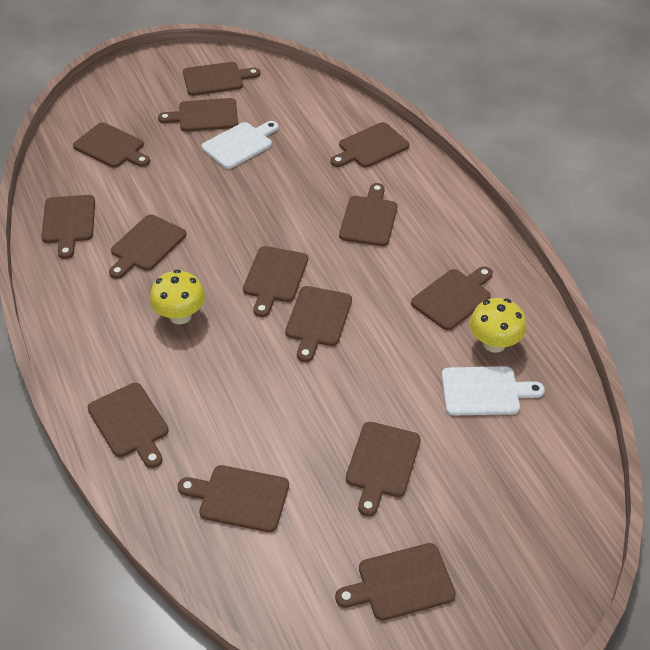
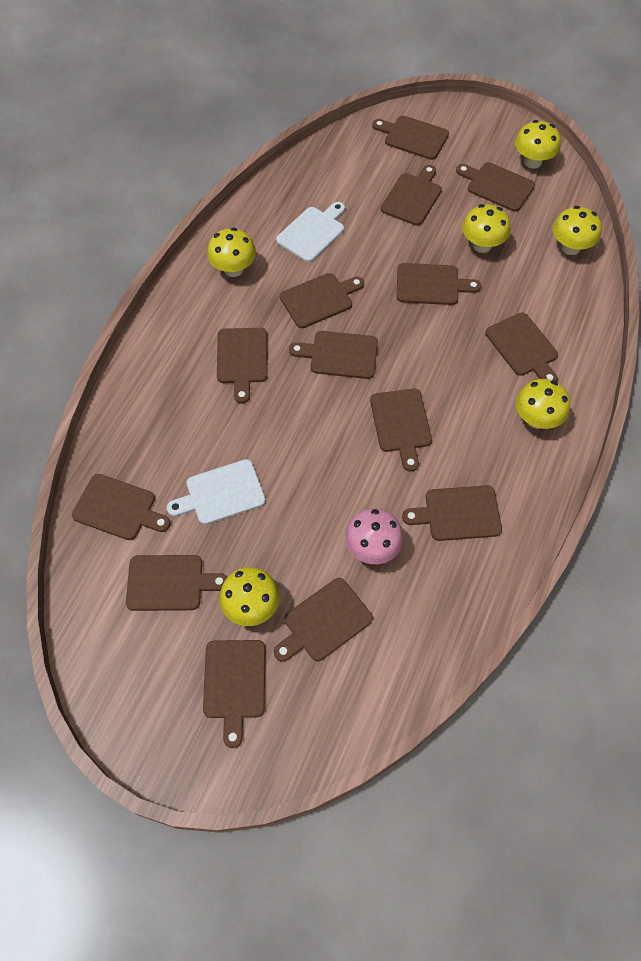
pink mushroom: 0 -> 1
yellow mushroom: 2 -> 6

